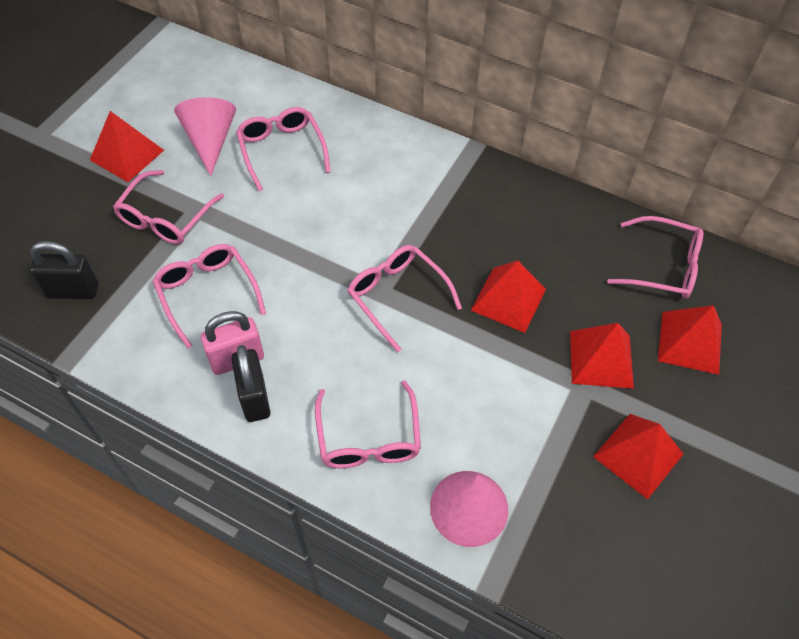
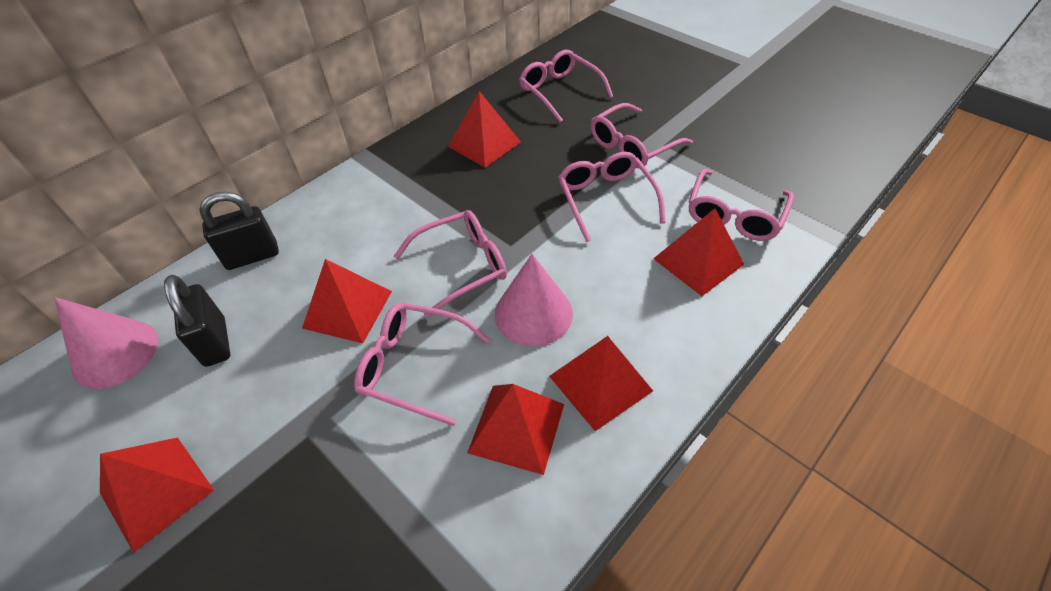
pink padlock: 1 -> 0
red pyramid: 5 -> 6

